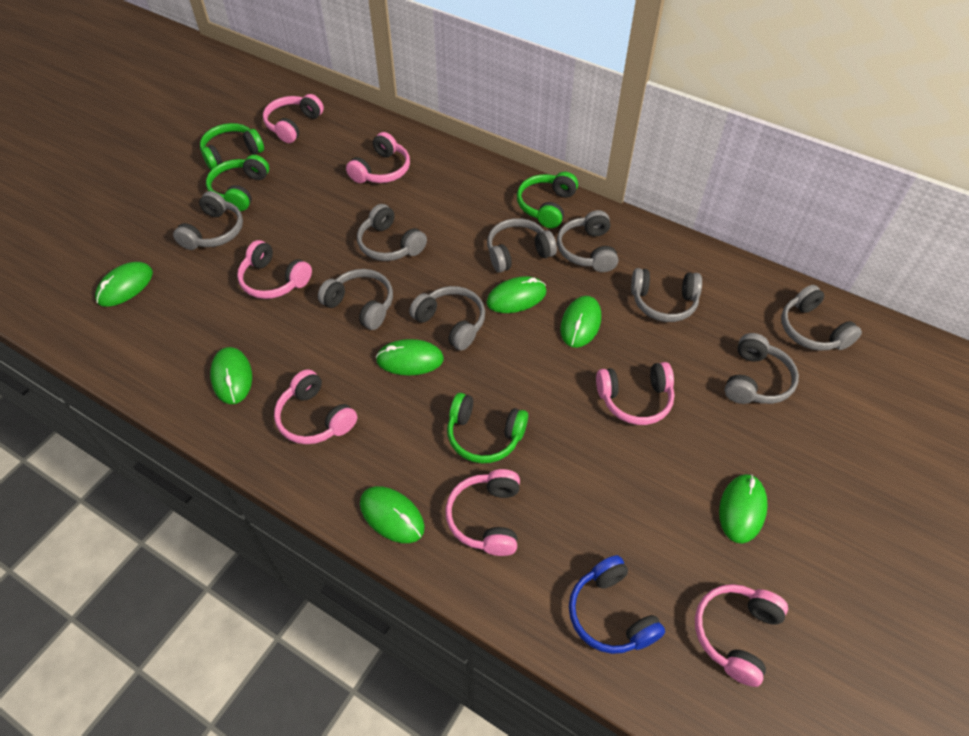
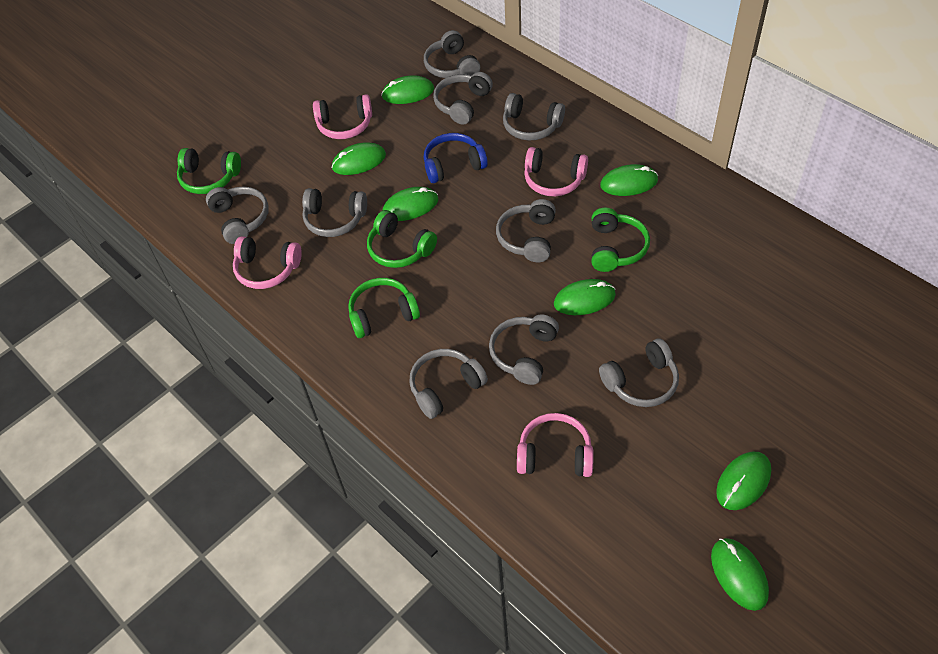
pink headphones: 7 -> 4

